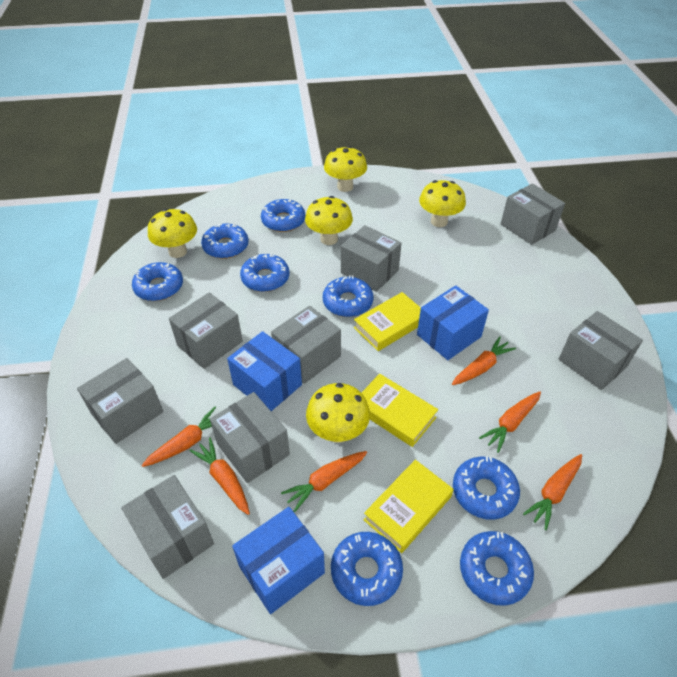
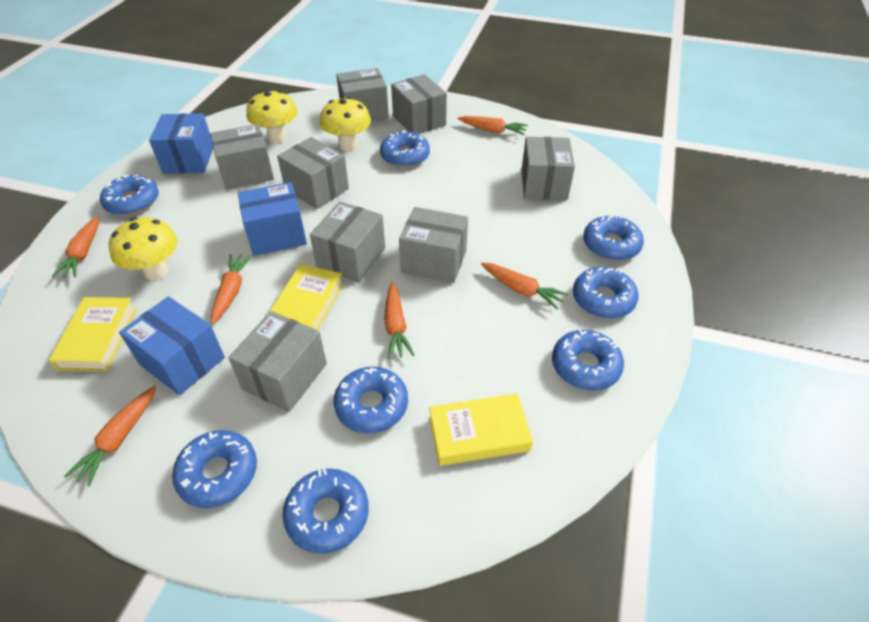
yellow mushroom: 5 -> 3

